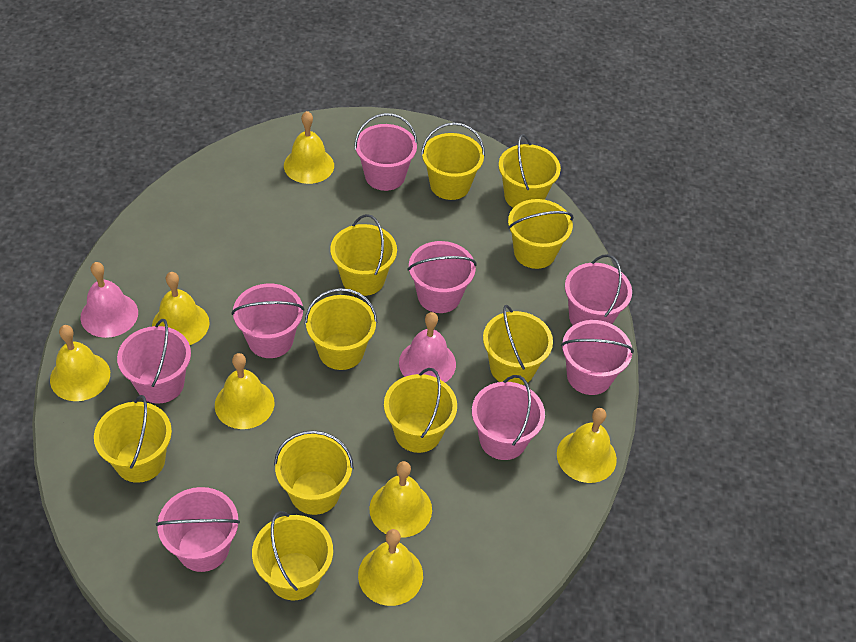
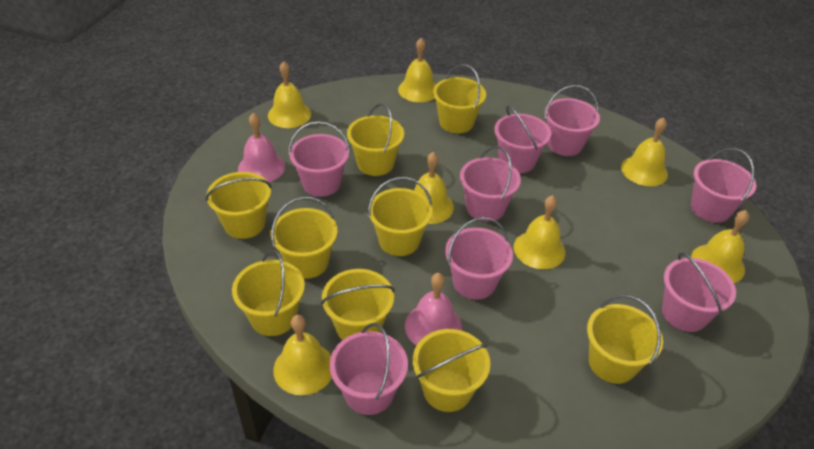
yellow bucket: 10 -> 9

